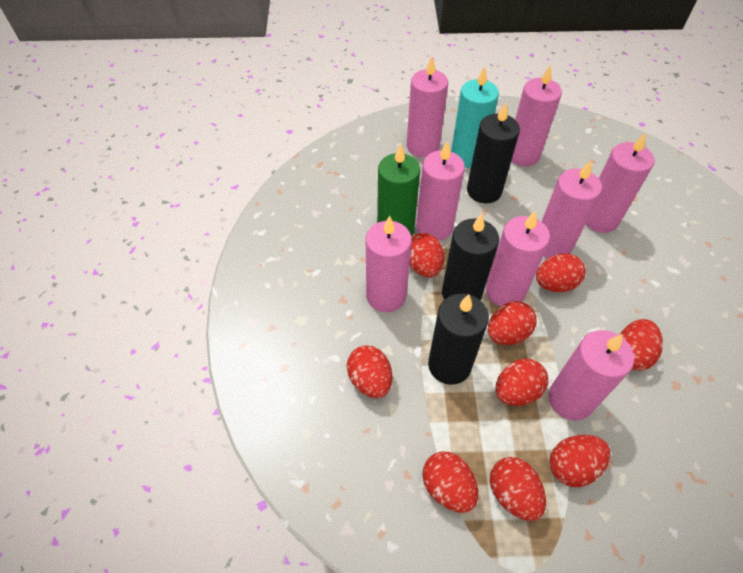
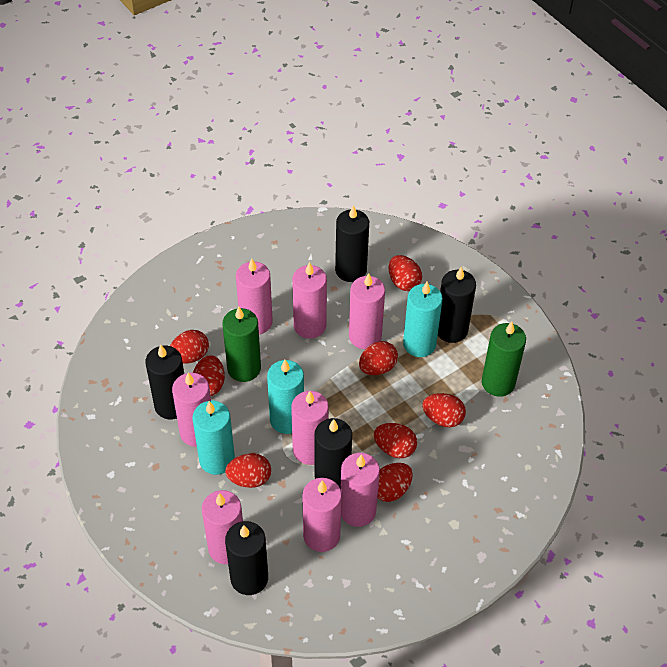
black candle: 3 -> 5
green candle: 1 -> 2
red egg: 9 -> 8
turquoise candle: 1 -> 3

